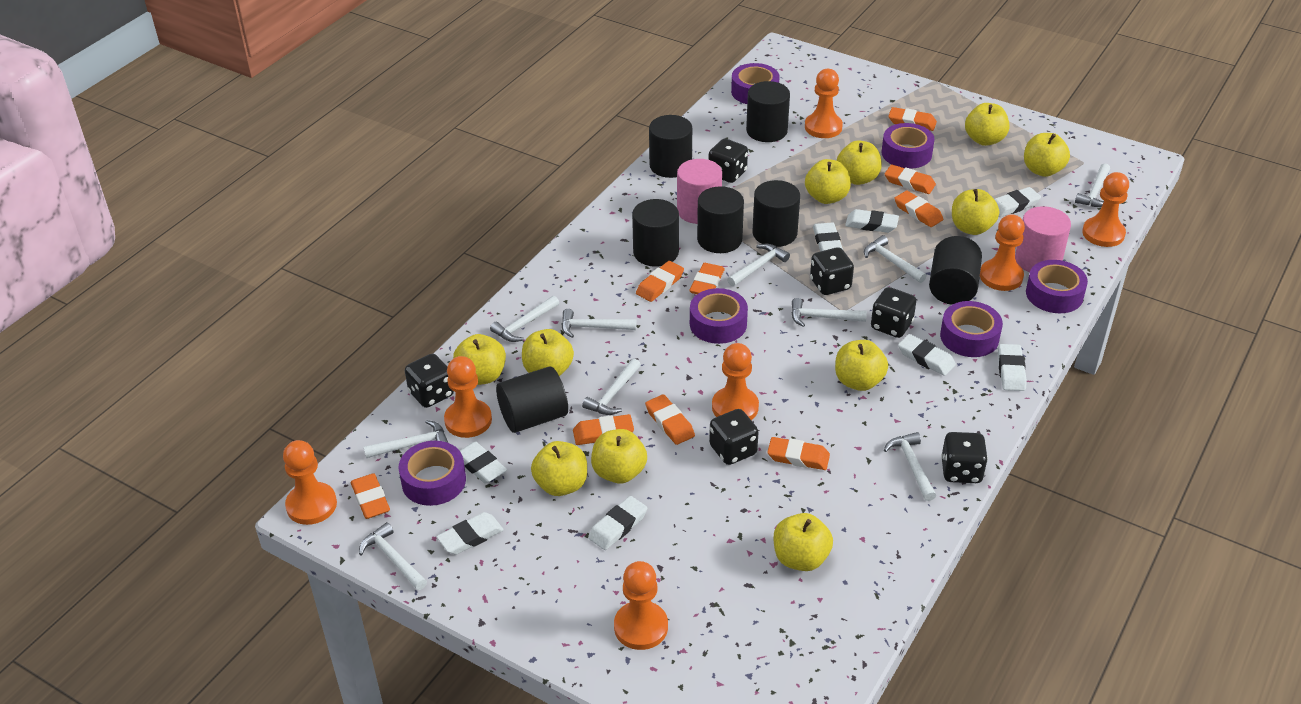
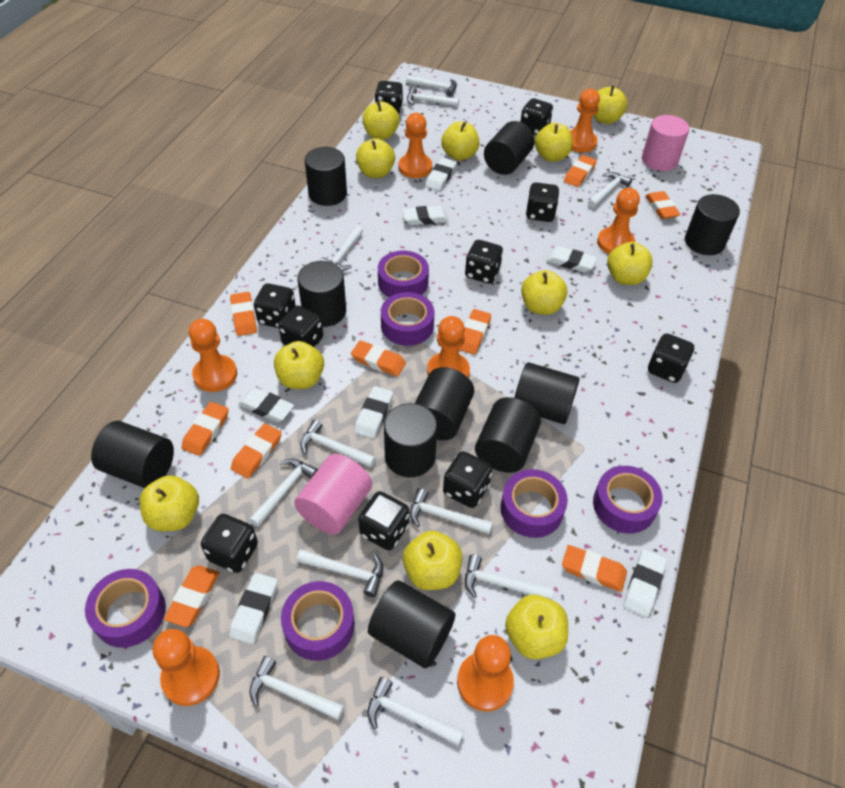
black cylinder: 7 -> 10
black dice: 6 -> 10
white eraser: 8 -> 7
white hammer: 10 -> 11

